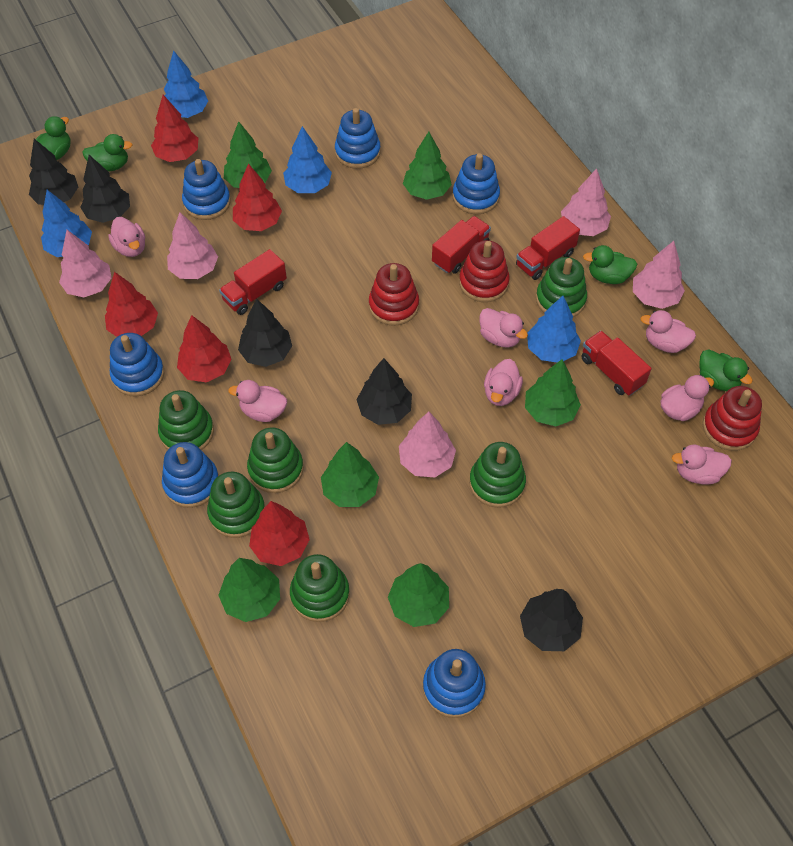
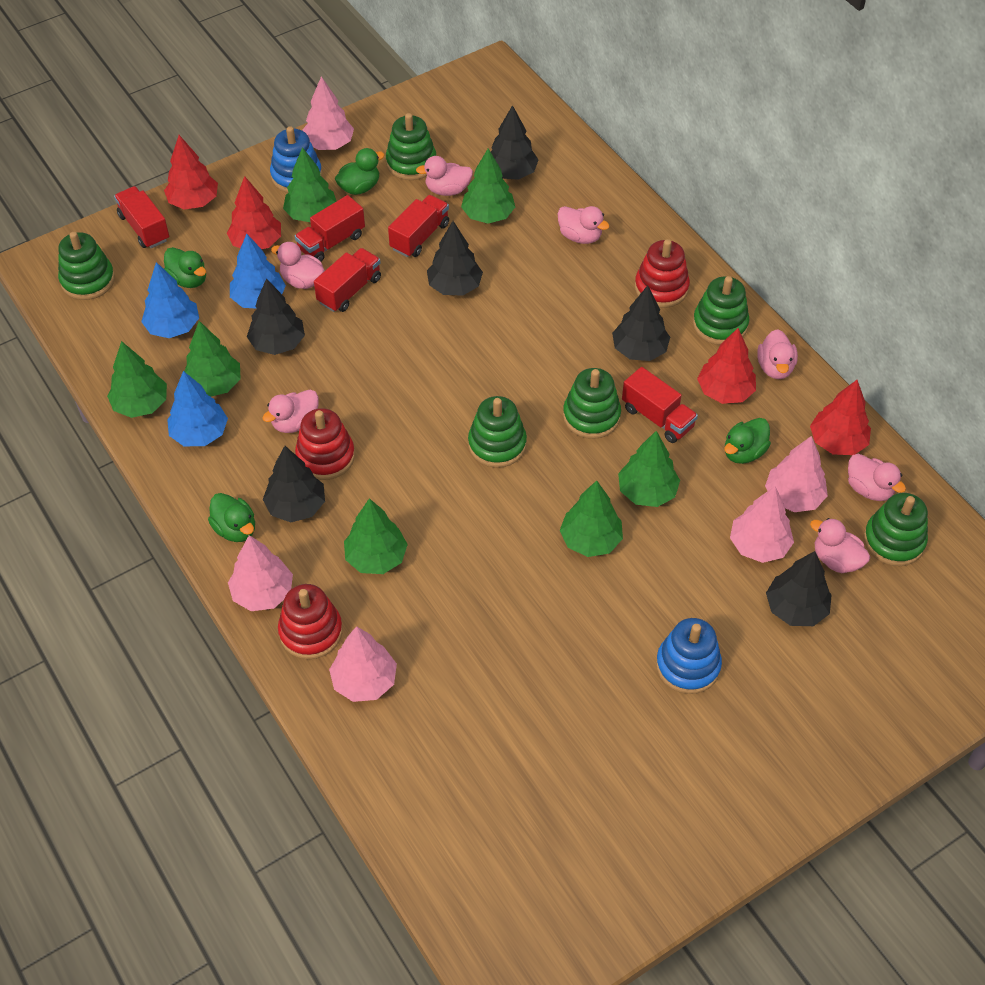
black tree: 5 -> 6
blue stacking toy: 6 -> 2
blue tree: 4 -> 3
green tree: 6 -> 7
red tree: 5 -> 4
red truck: 4 -> 5

